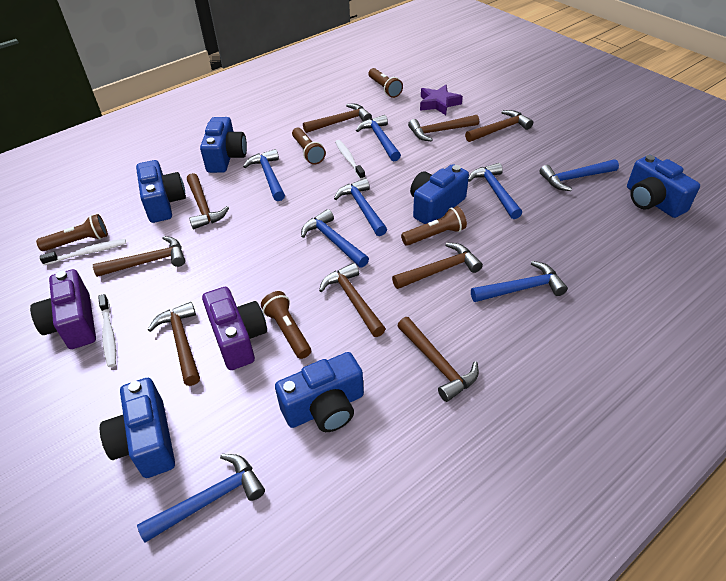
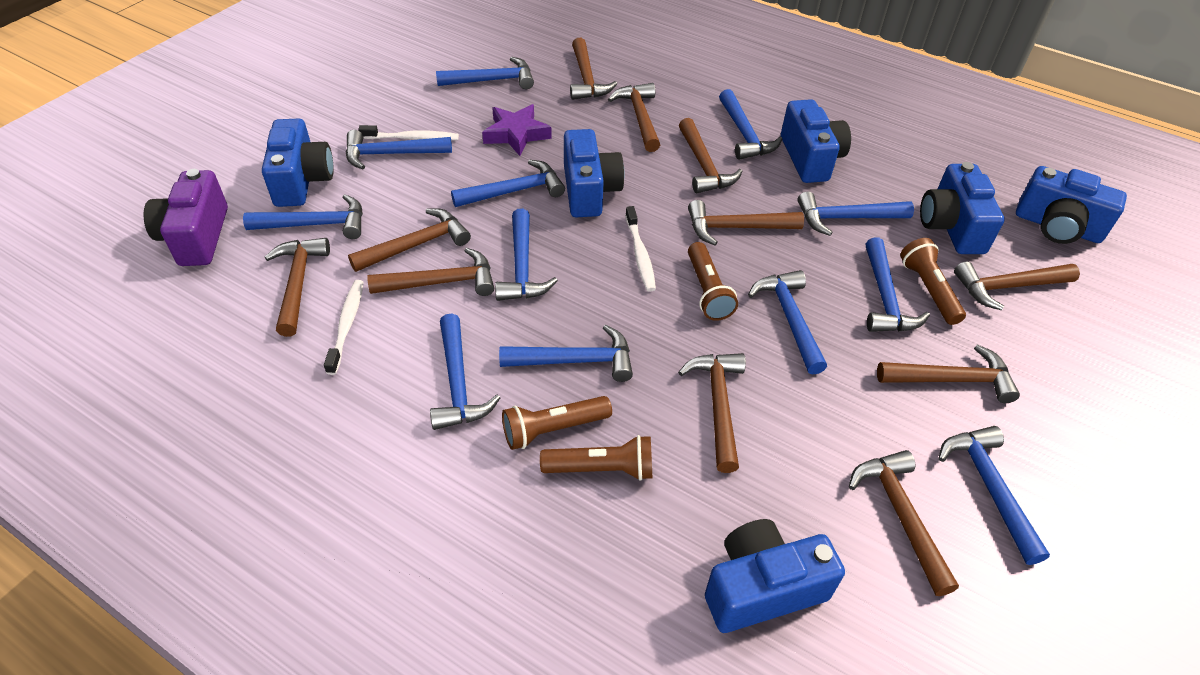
blue hammer: 8 -> 12
brown flashlight: 5 -> 4
brown hammer: 9 -> 11
purple camera: 2 -> 1

